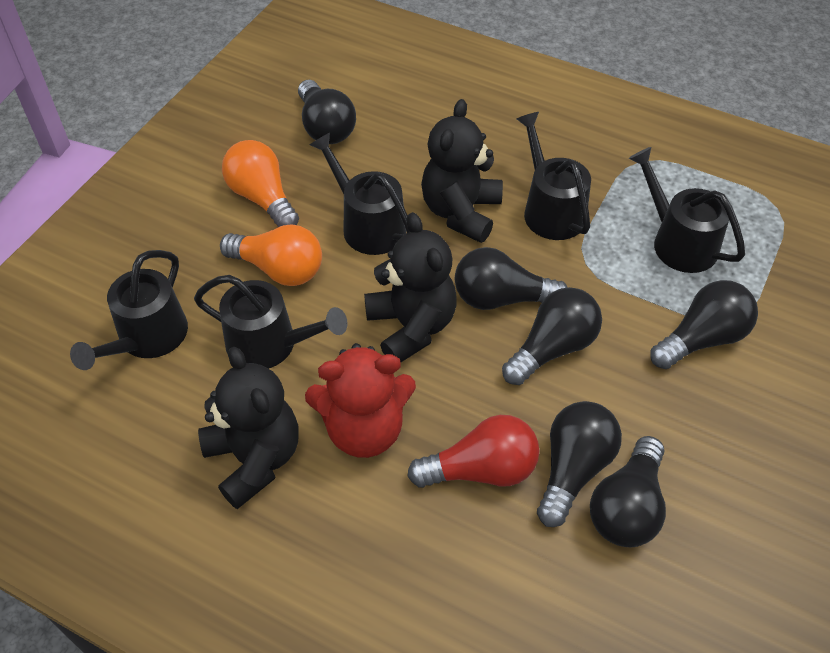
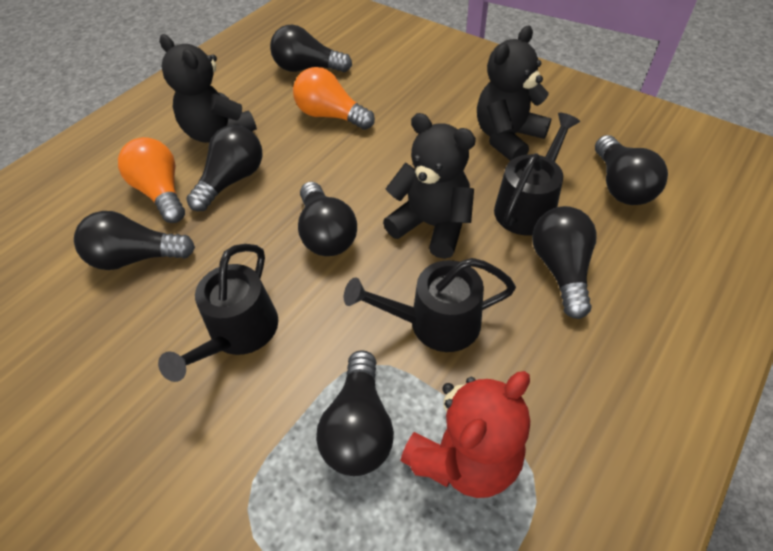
black light bulb: 6 -> 7
black watering can: 5 -> 3
red light bulb: 1 -> 0

